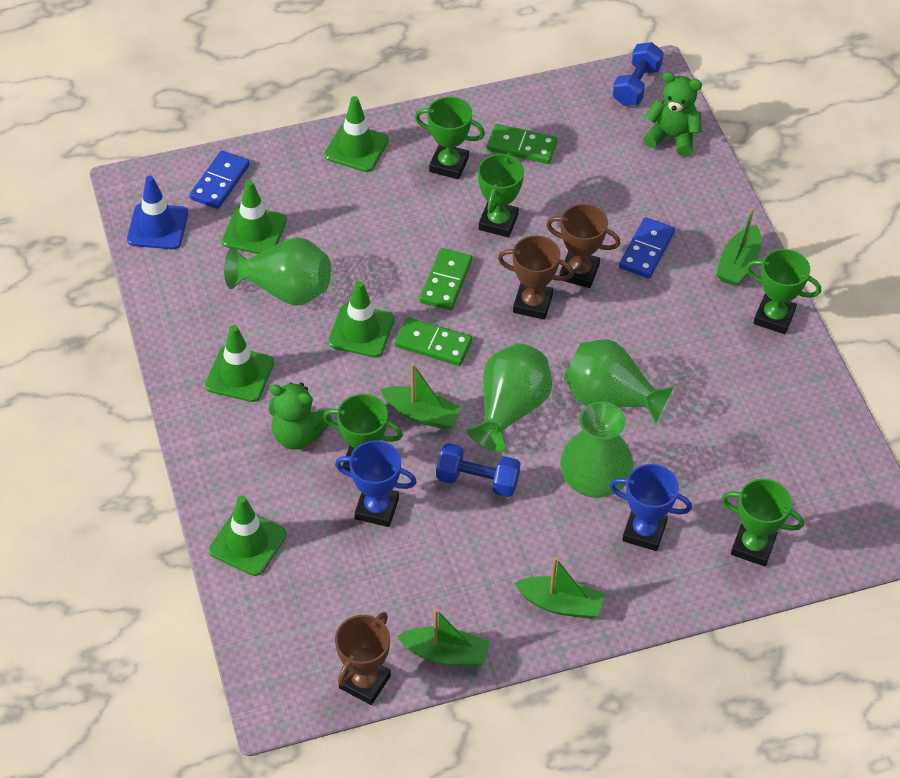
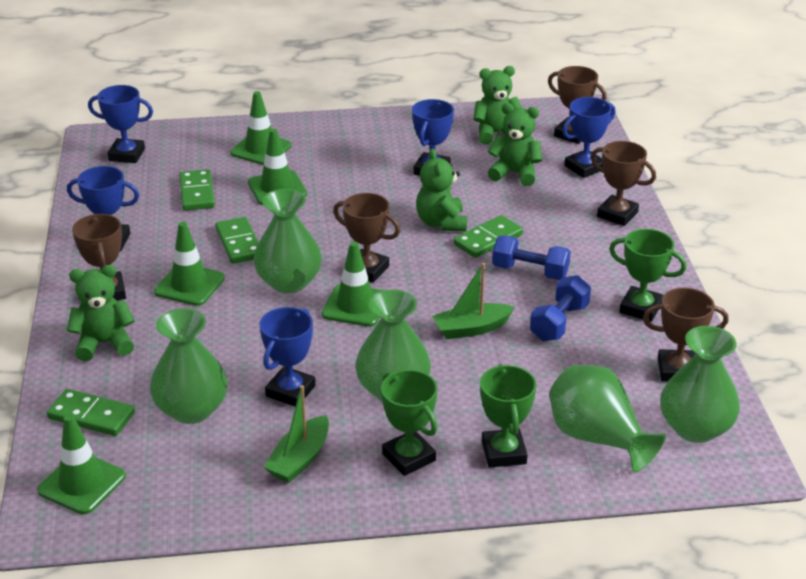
blue domino: 2 -> 0
blue traffic cone: 1 -> 0
blue trophy: 2 -> 5
brown trophy: 3 -> 5
green boat: 4 -> 2
green domino: 3 -> 4
green teddy bear: 2 -> 4
green trophy: 5 -> 3
green vase: 4 -> 5

